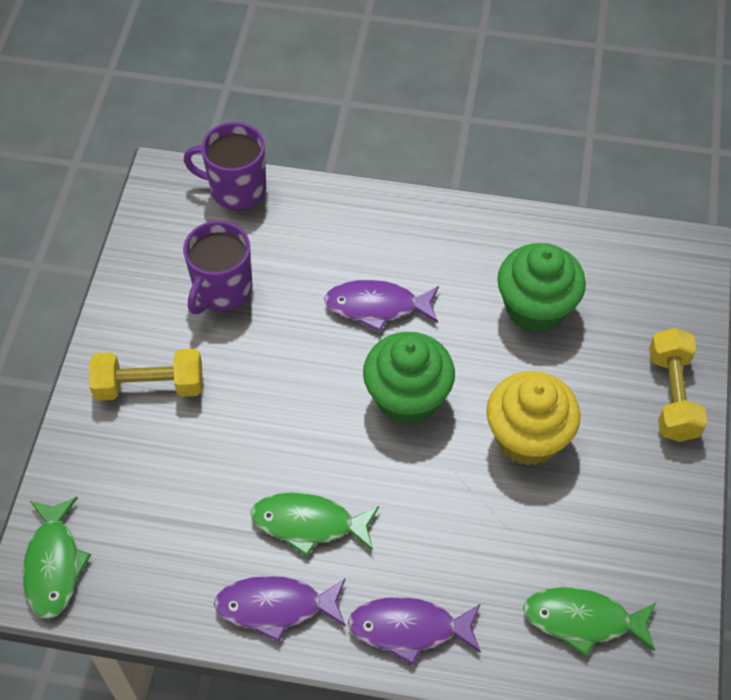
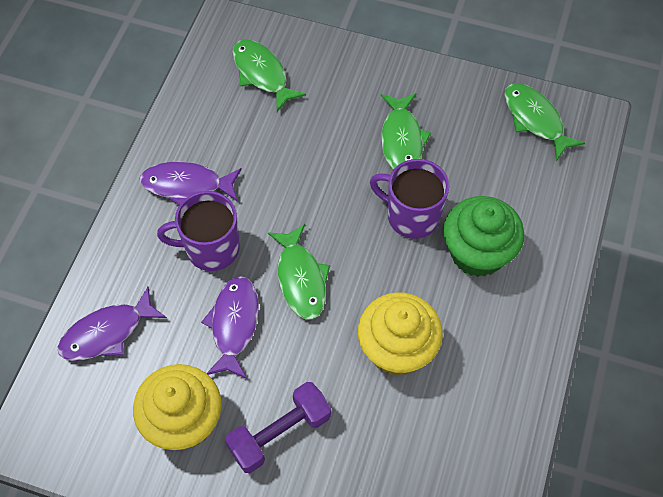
green cupcake: 2 -> 1
green fish: 3 -> 4
purple dumbbell: 0 -> 1
yellow cupcake: 1 -> 2
yellow dumbbell: 2 -> 0

